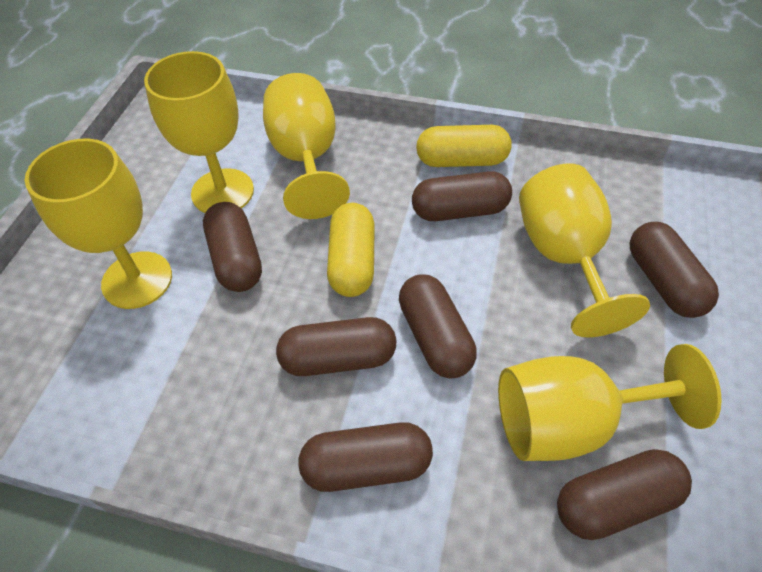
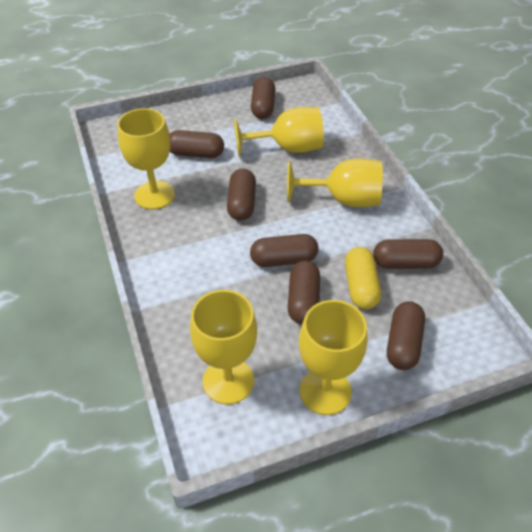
yellow capsule: 2 -> 1

